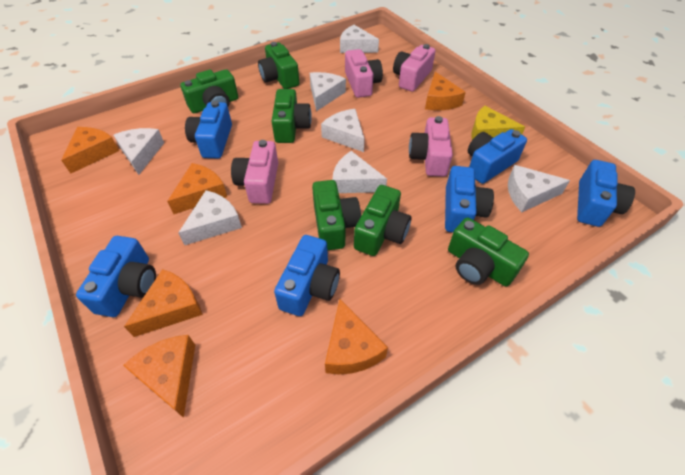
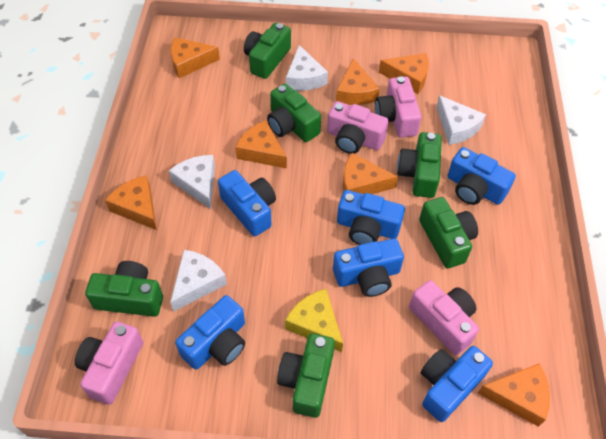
orange cheese: 6 -> 7
white cheese: 7 -> 4

